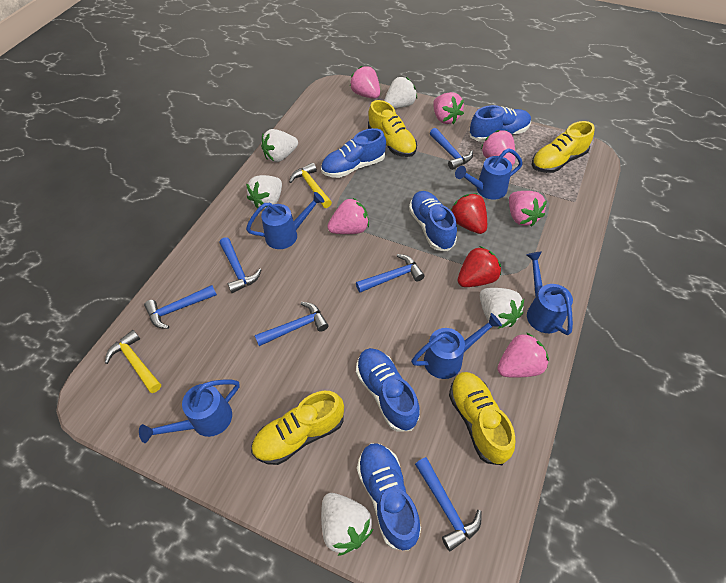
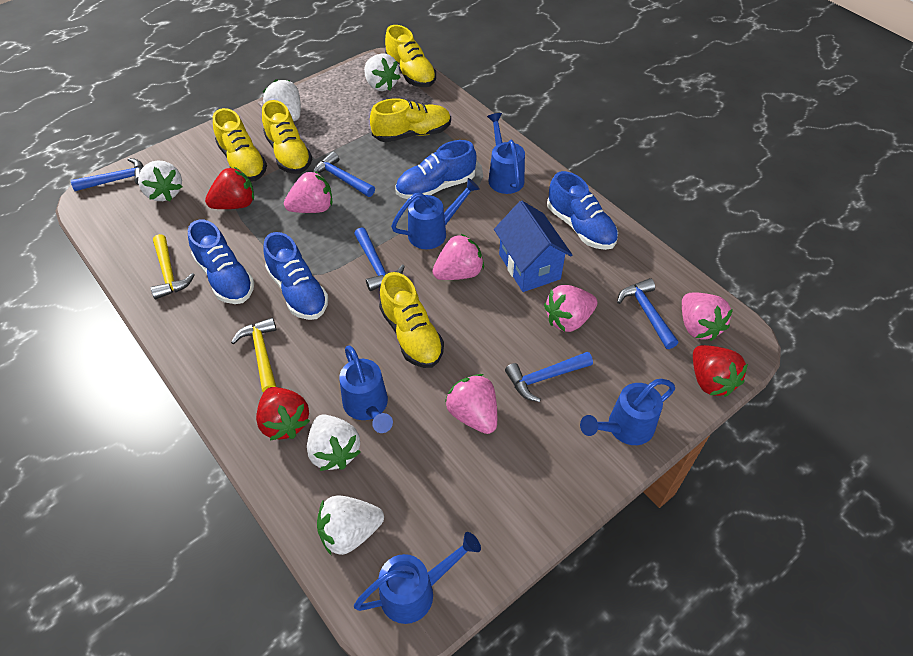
blue hammer: 6 -> 5
blue house: 0 -> 1
blue shoe: 5 -> 4
pink strawberry: 6 -> 5
red strawberry: 2 -> 3
yellow shoe: 4 -> 5

